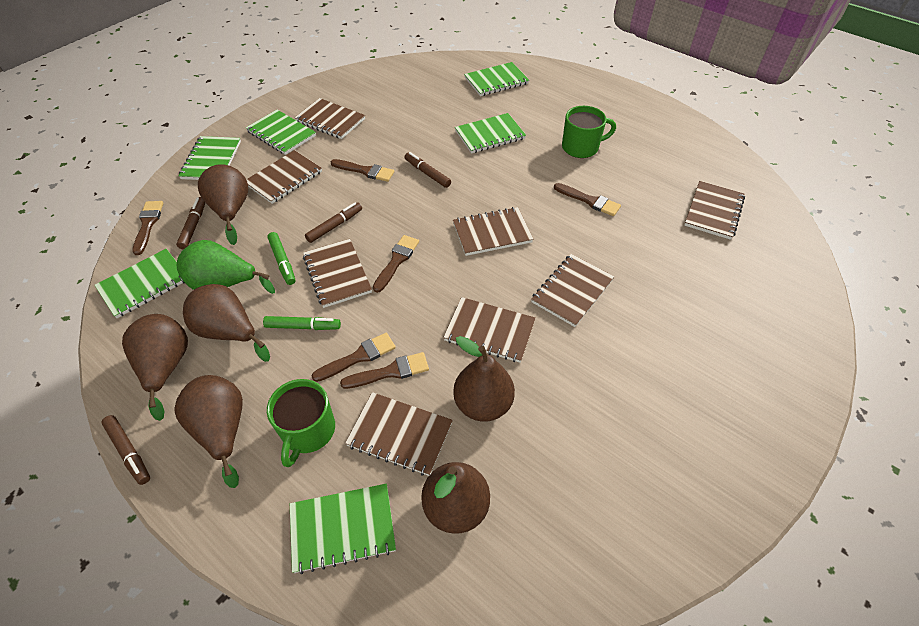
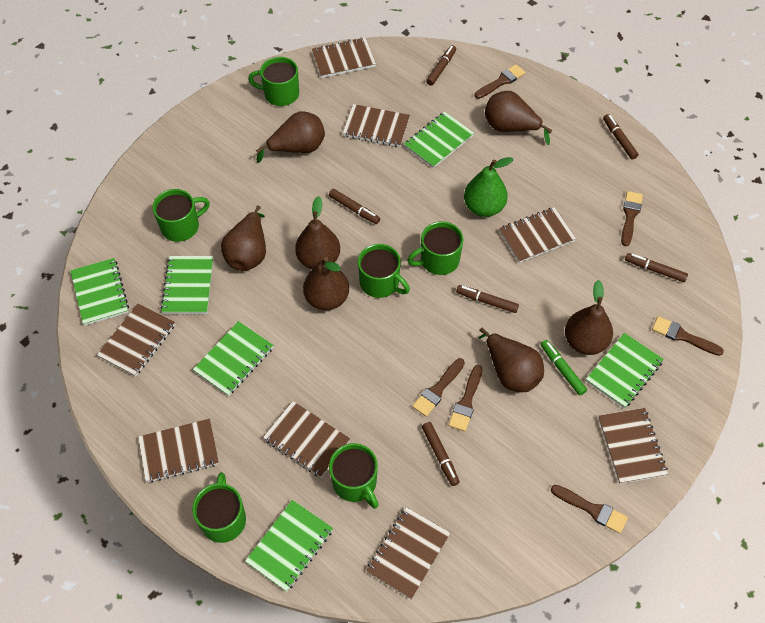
brown marker: 4 -> 6
brown pear: 6 -> 7
green marker: 2 -> 1
green mug: 2 -> 6

